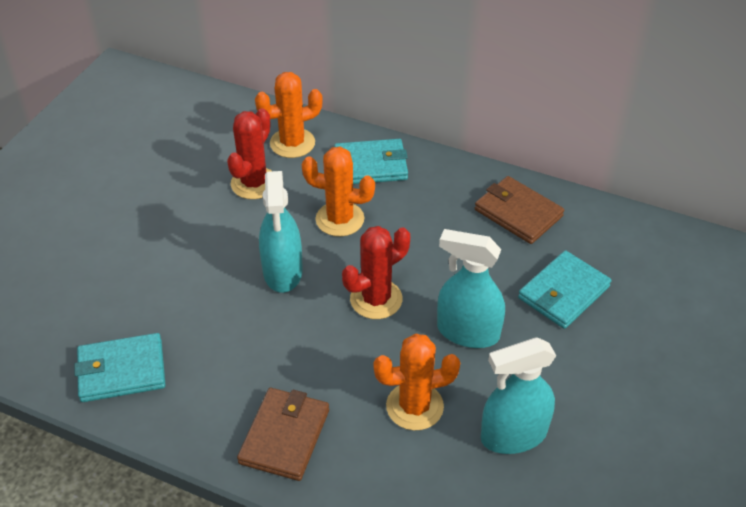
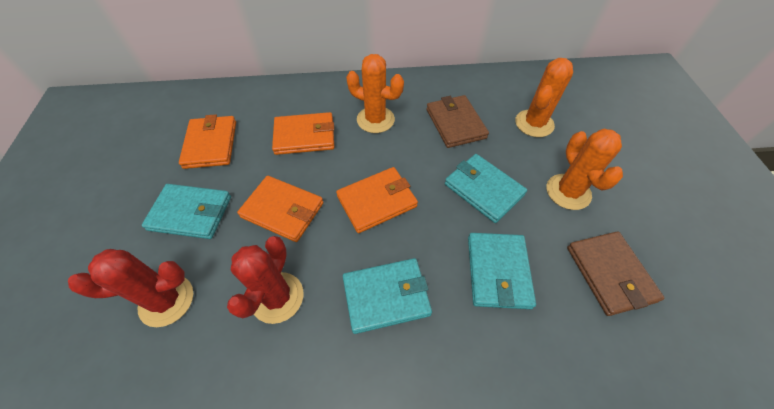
orange wallet: 0 -> 4
turquoise spray bottle: 3 -> 0
turquoise wallet: 3 -> 4

